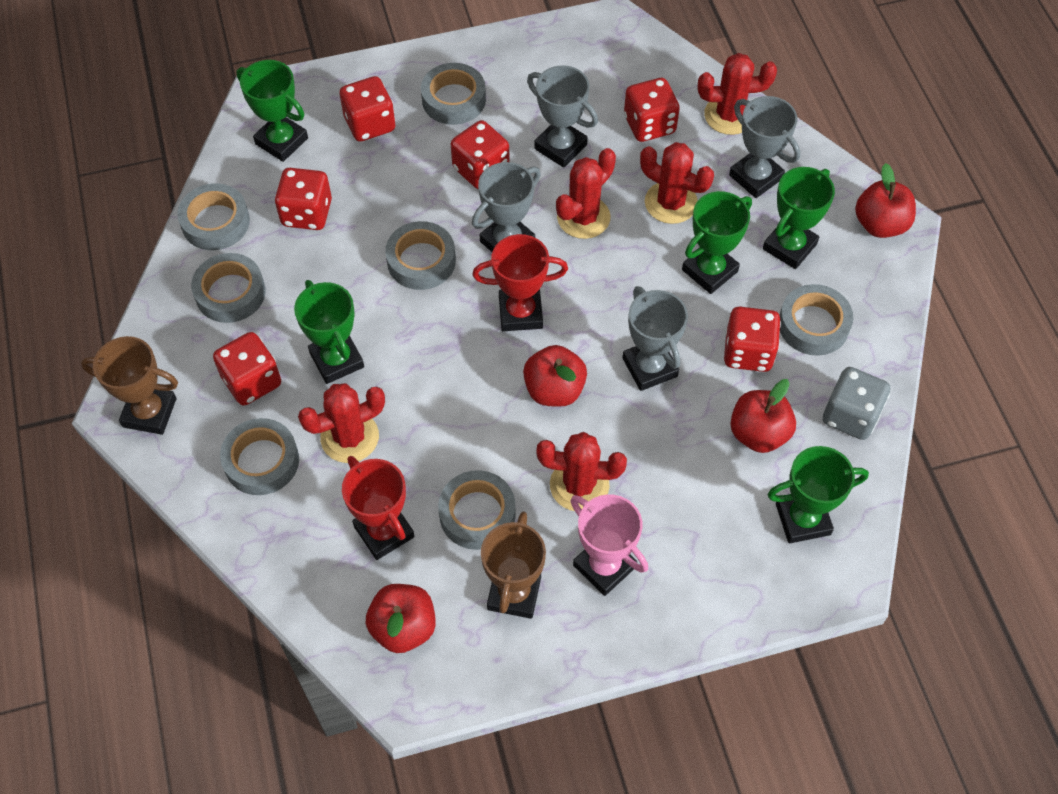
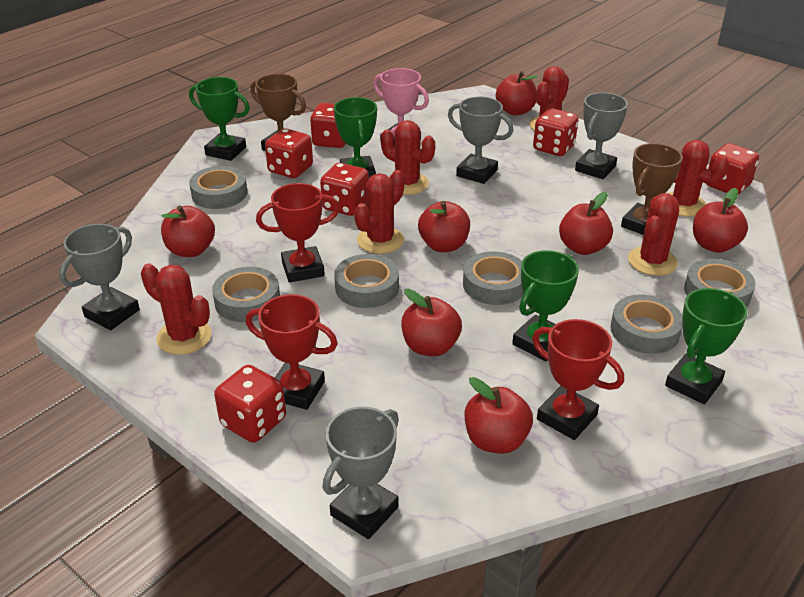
green trophy: 5 -> 4
grey dice: 1 -> 0
grey tape: 7 -> 6
red apple: 4 -> 7
red cactus: 5 -> 6
red trophy: 2 -> 3

